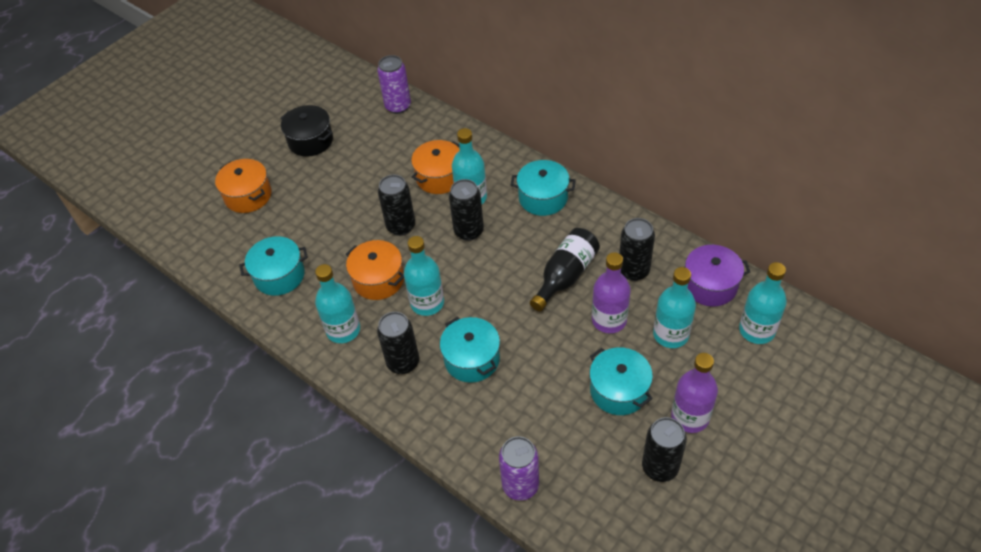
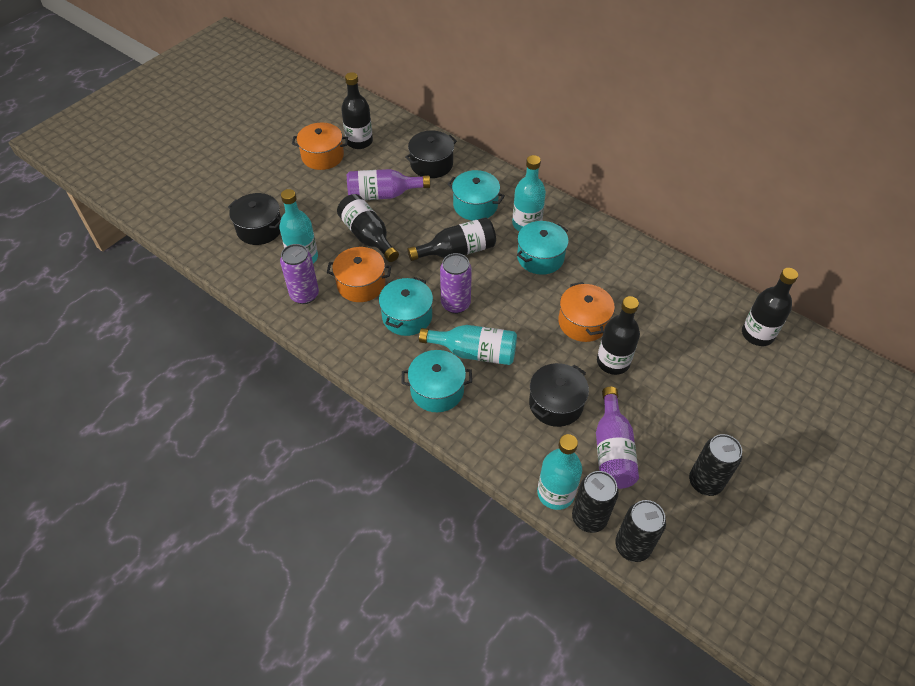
black bottle: 1 -> 5
black can: 5 -> 3
black pot: 1 -> 3
purple pot: 1 -> 0
turquoise bottle: 5 -> 4

